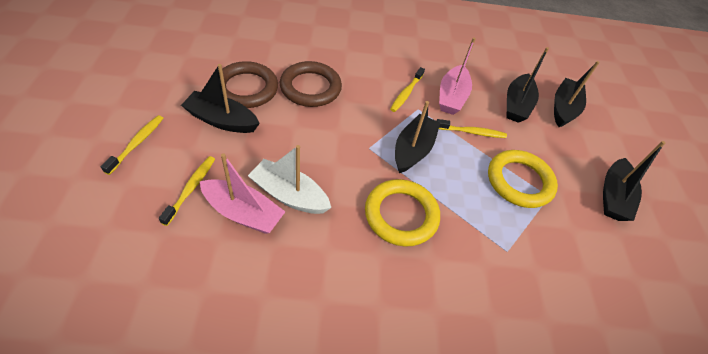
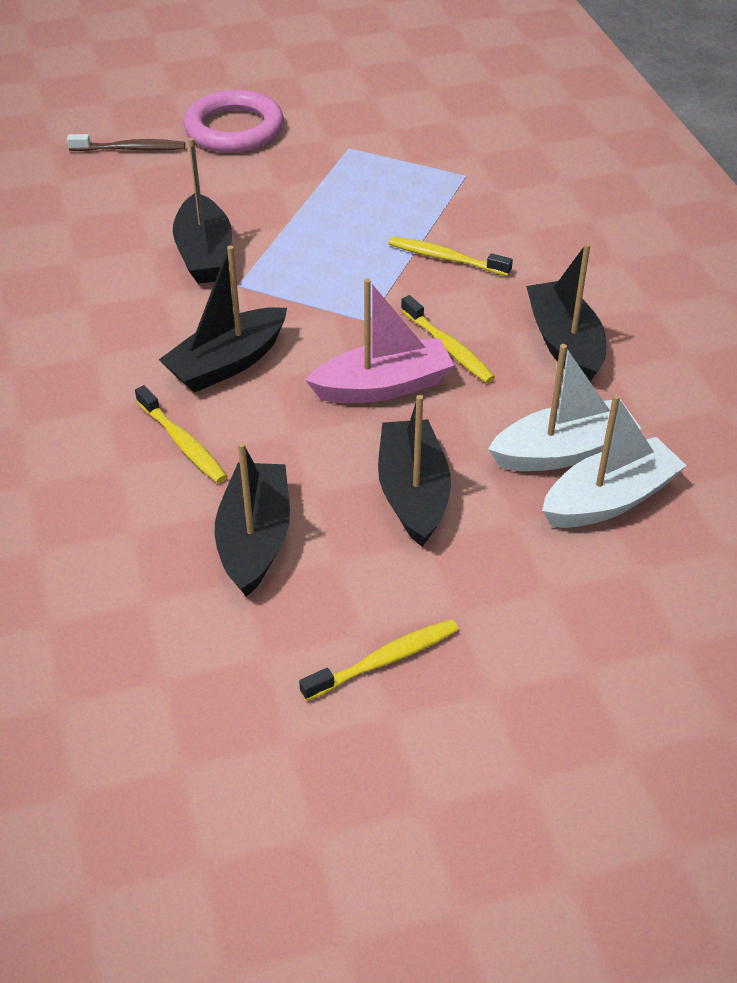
brown ring: 2 -> 0
brown toothbrush: 0 -> 1
pink boat: 2 -> 1
pink ring: 0 -> 1
white boat: 1 -> 2
yellow ring: 2 -> 0

